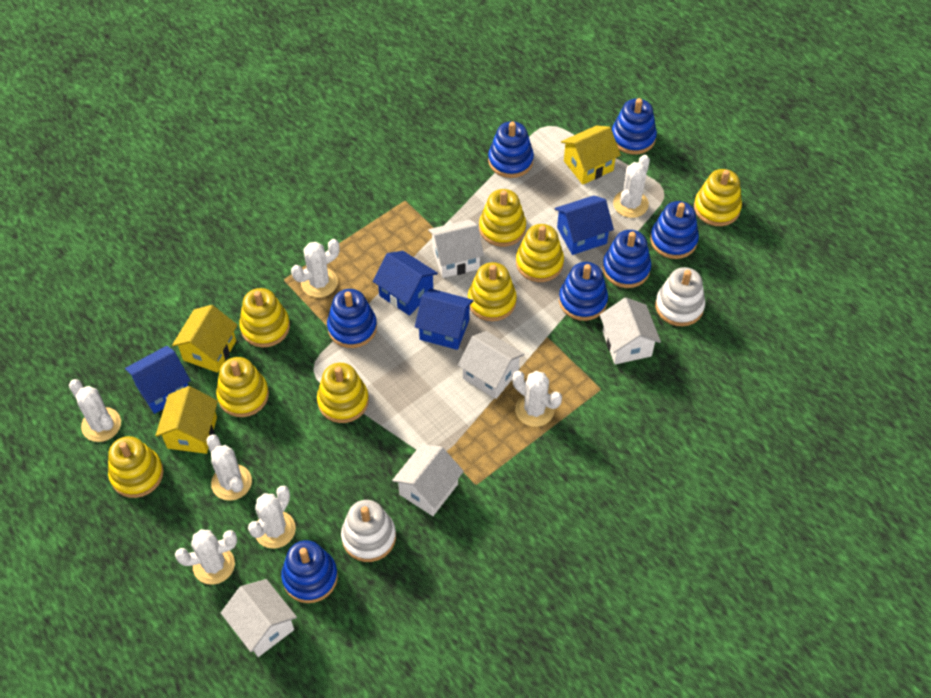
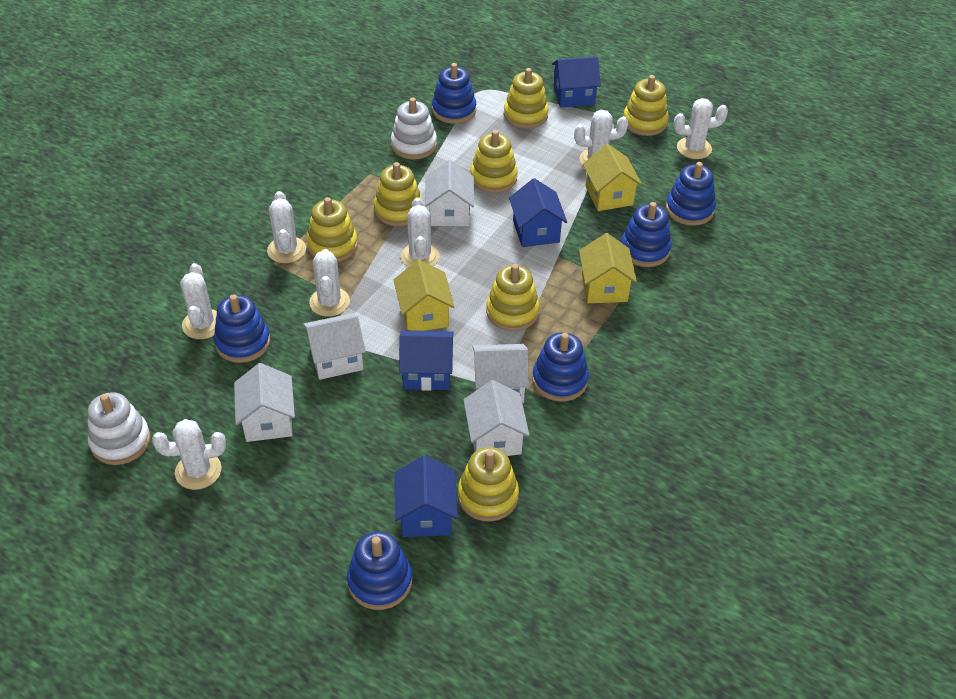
blue stacking toy: 7 -> 6
yellow stacking toy: 8 -> 7

